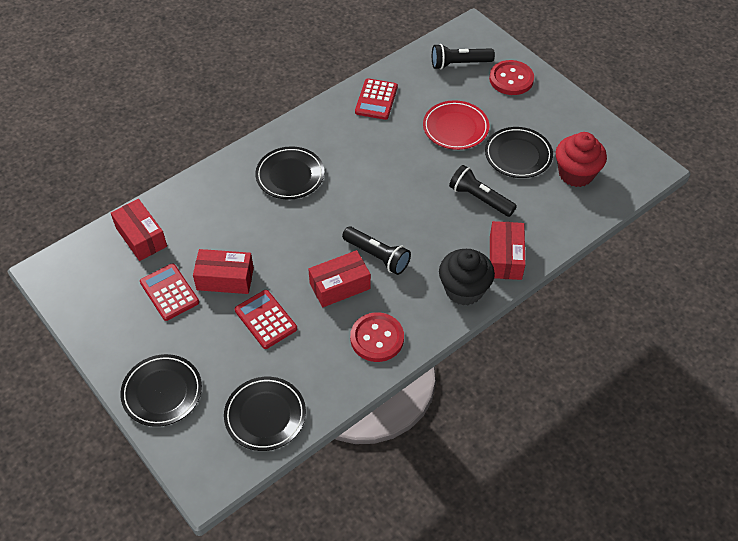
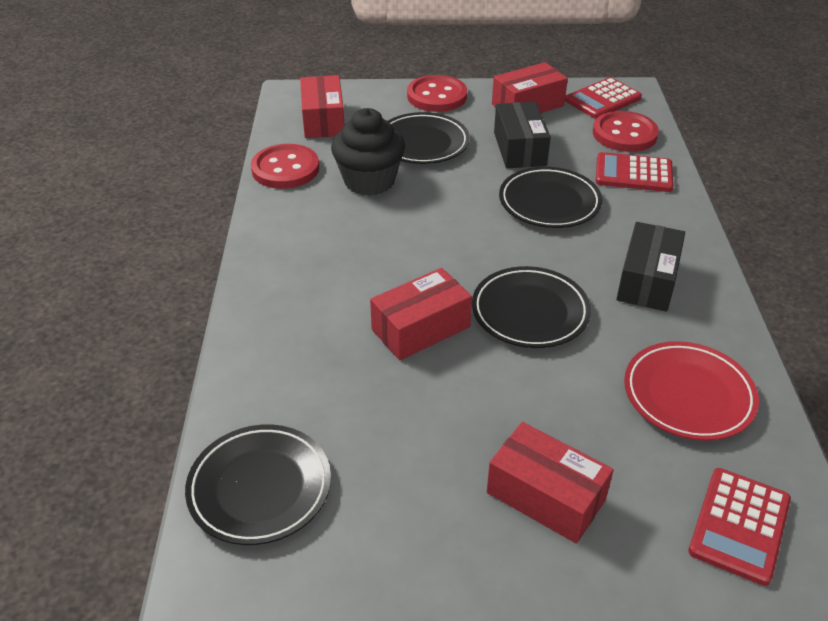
black box: 0 -> 2
black flashlight: 3 -> 0
red button: 2 -> 3
red cupcake: 1 -> 0

